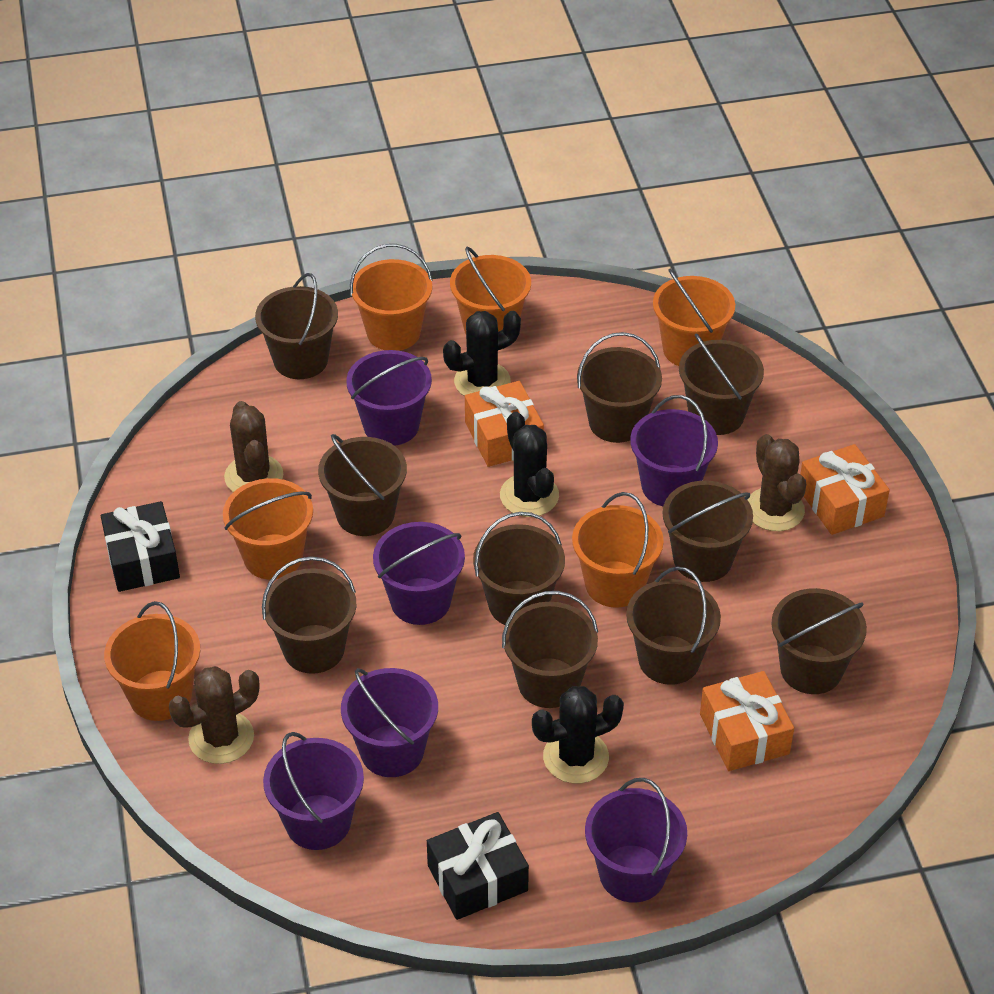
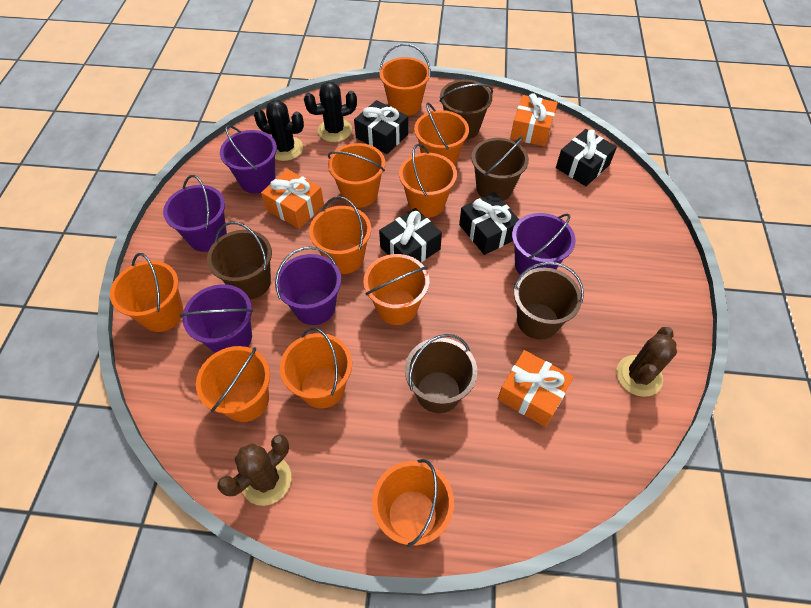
black cactus: 3 -> 2
black gift: 2 -> 4
brown bucket: 10 -> 5
brown cactus: 3 -> 2
orange bucket: 6 -> 10
purple bucket: 6 -> 5

